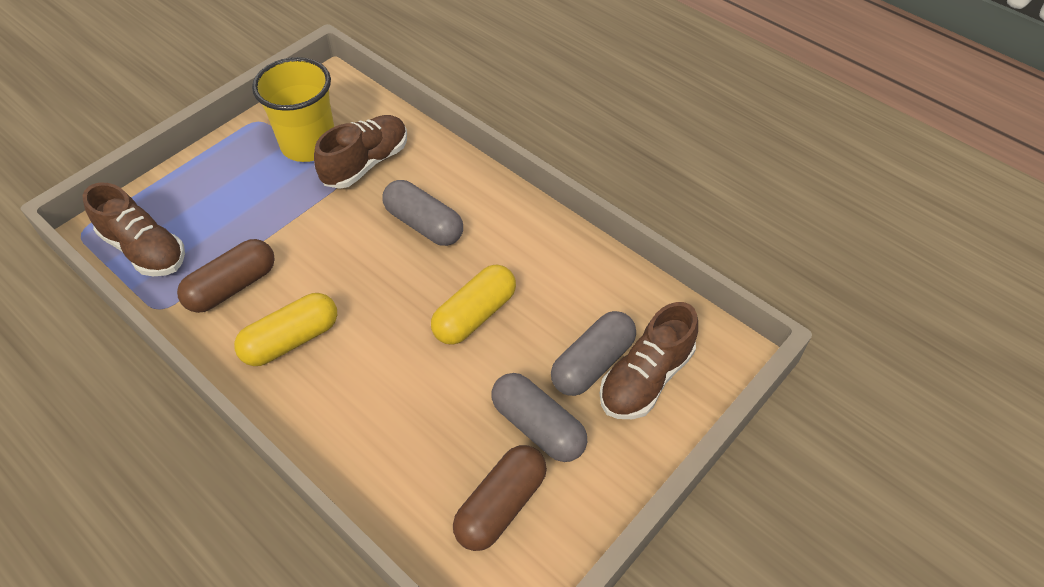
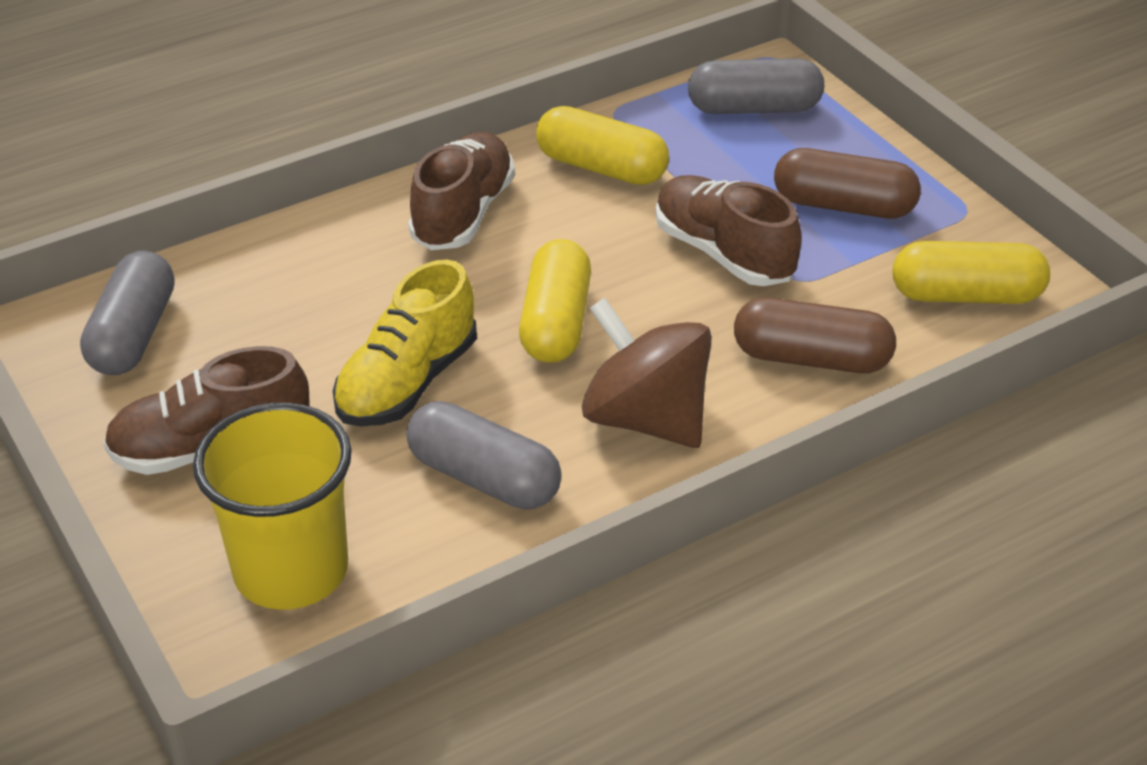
brown spinning top: 0 -> 1
yellow capsule: 2 -> 3
yellow shoe: 0 -> 1

